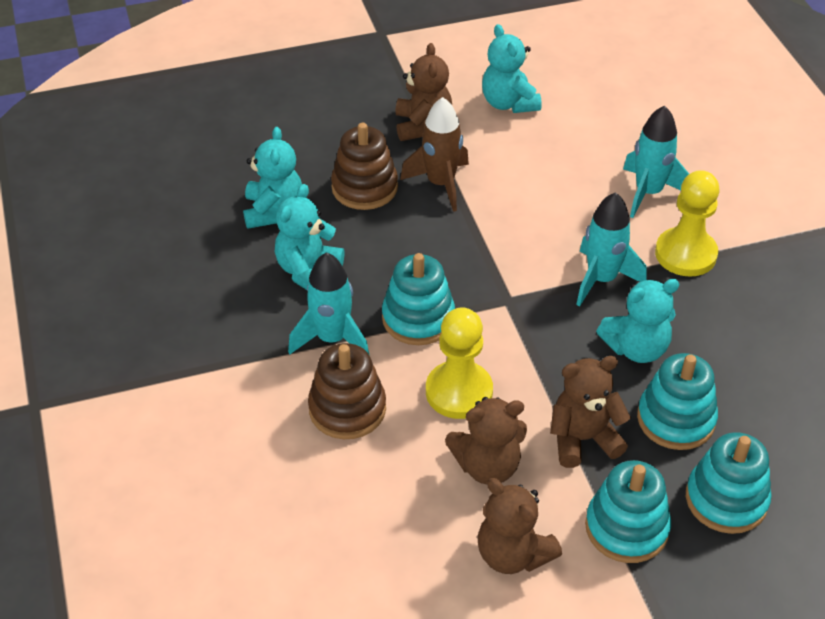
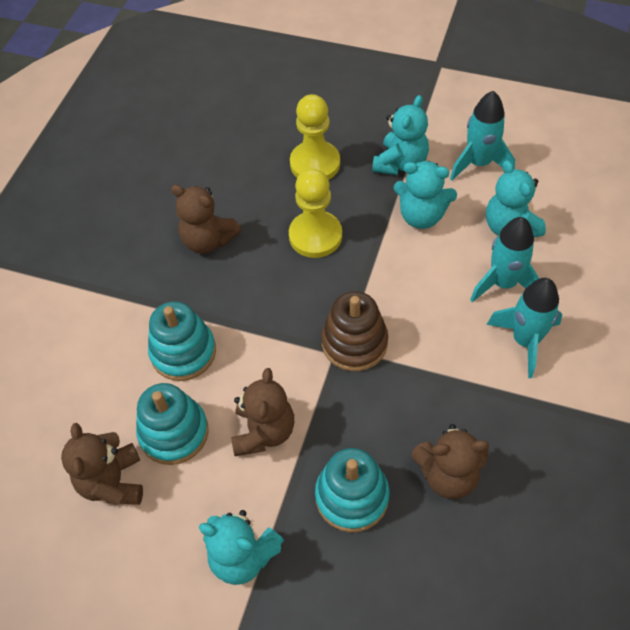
brown rocket: 1 -> 0
brown stacking toy: 2 -> 1
turquoise stacking toy: 4 -> 3

